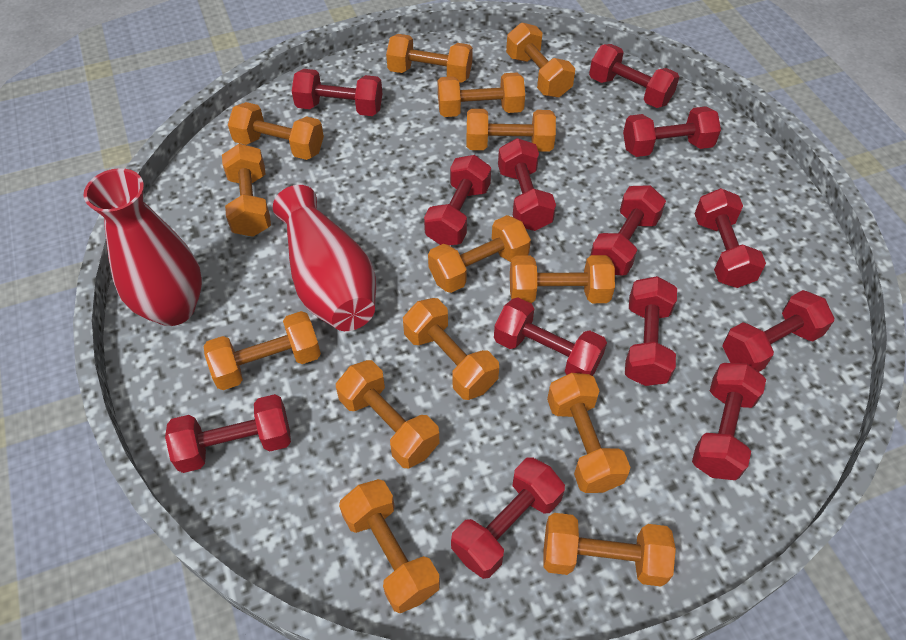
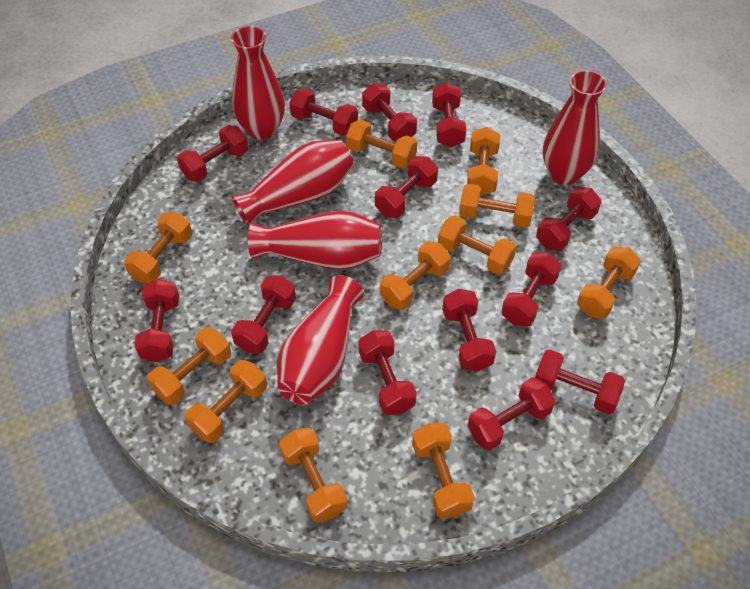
orange dumbbell: 14 -> 11
red vase: 2 -> 5

